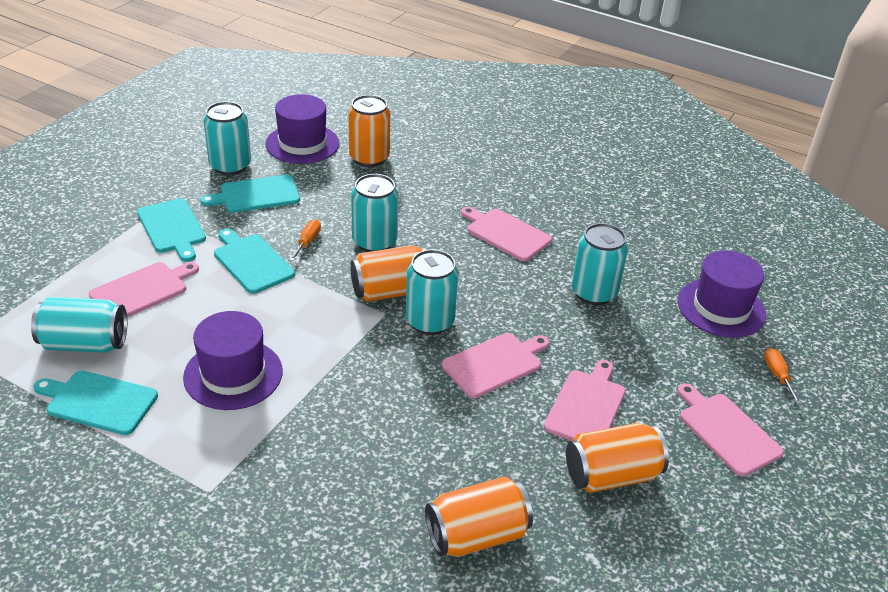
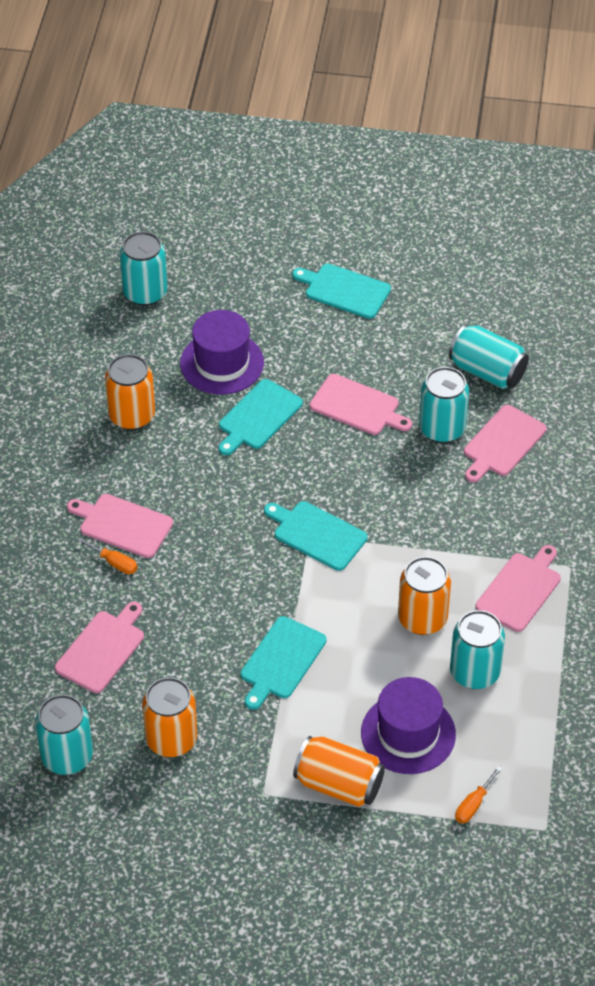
purple hat: 3 -> 2

